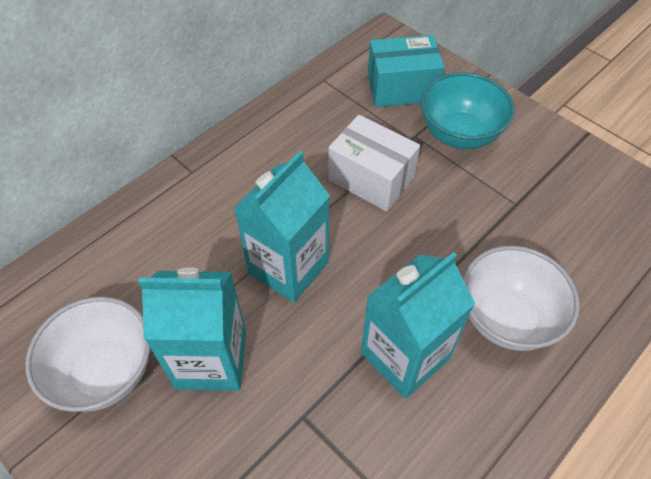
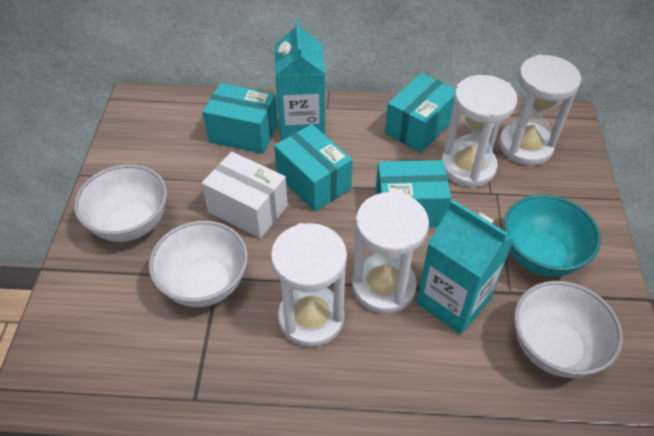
turquoise box: 1 -> 4
turquoise carton: 3 -> 2
white bowl: 2 -> 3
white hourglass: 0 -> 4

